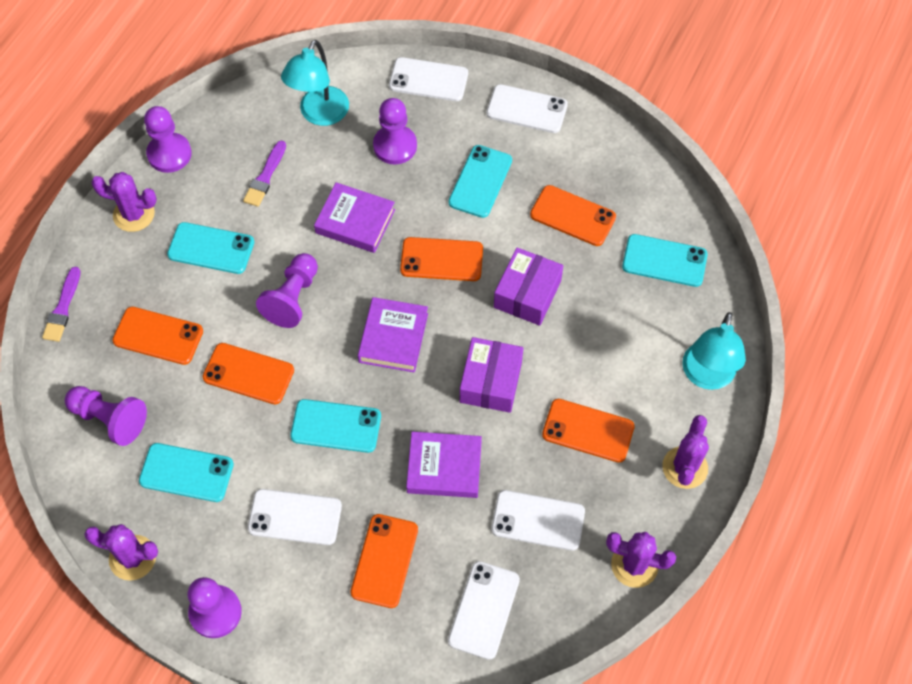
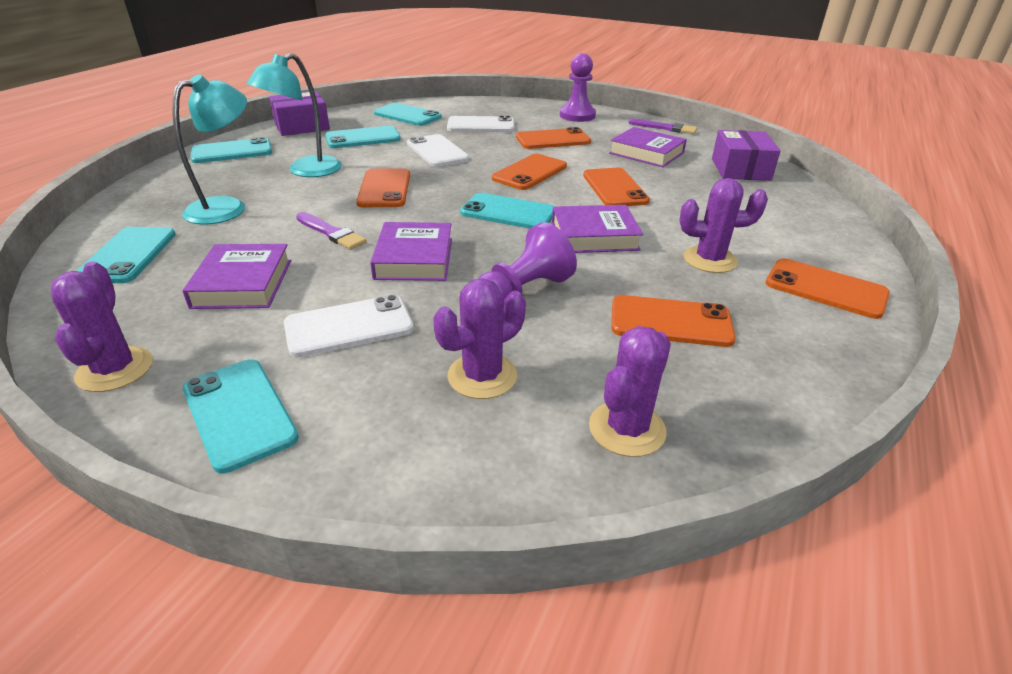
purple book: 3 -> 4
purple pawn: 5 -> 2
turquoise phone: 5 -> 6
white phone: 5 -> 3

